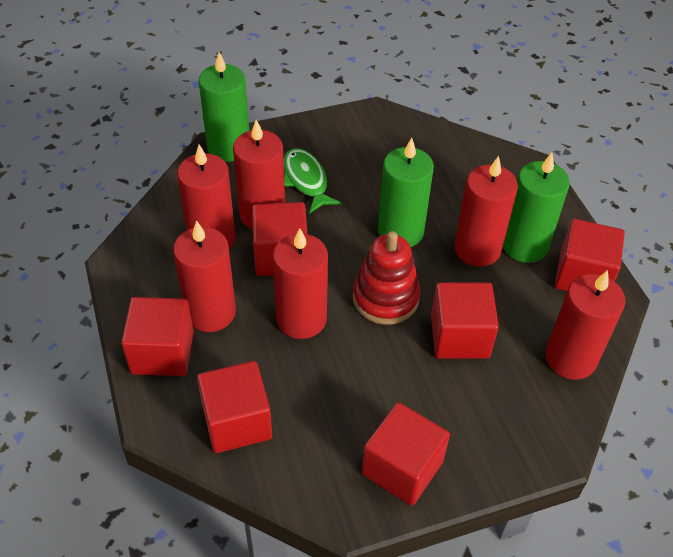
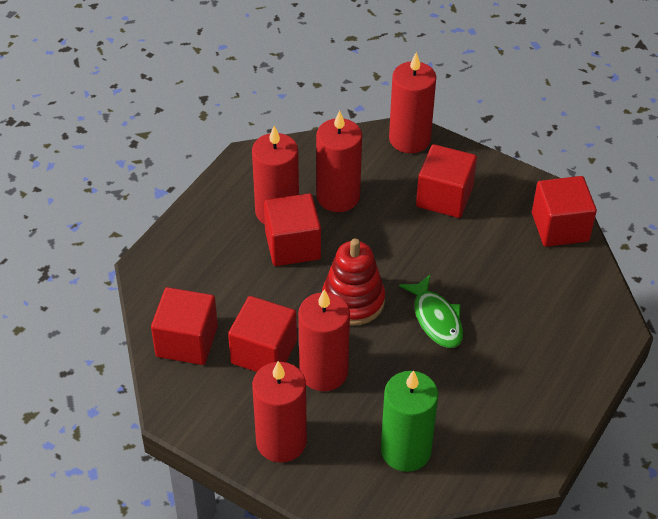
green candle: 3 -> 1
red candle: 6 -> 5
red cube: 6 -> 5

